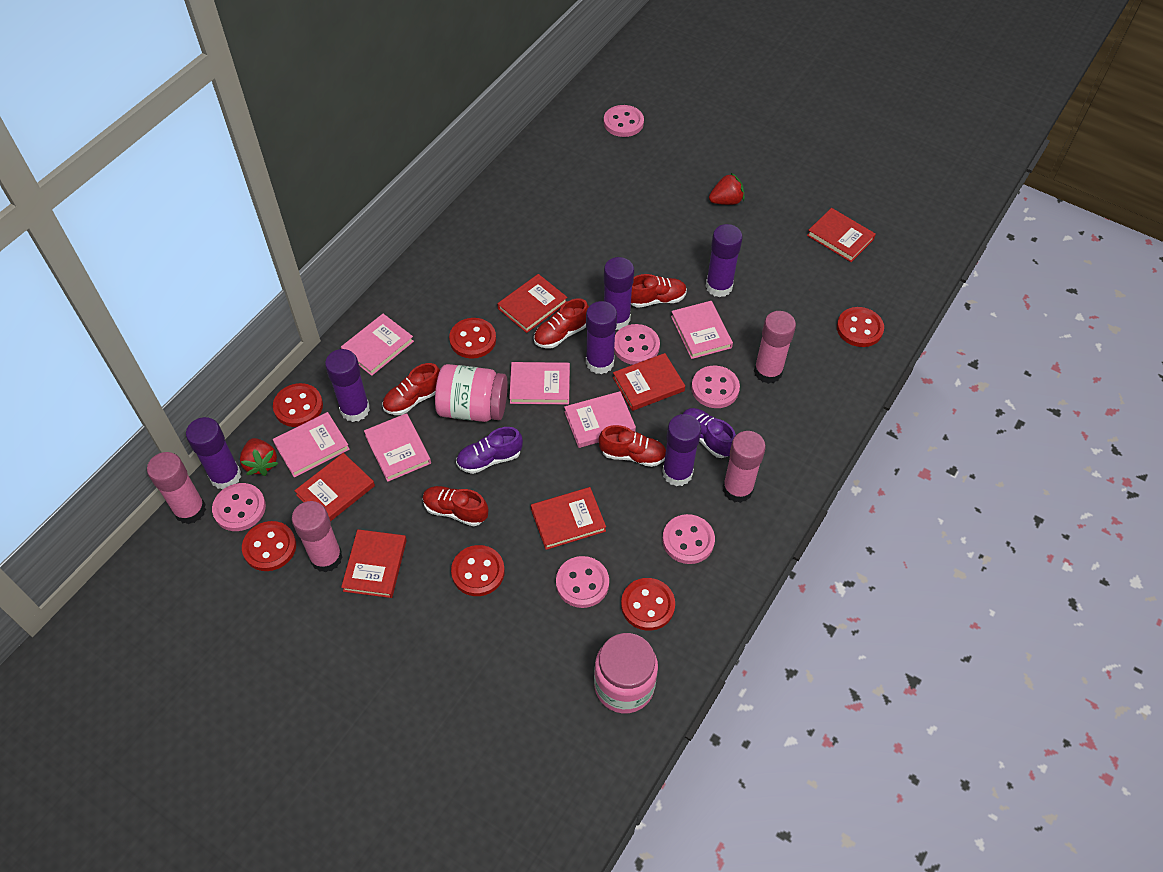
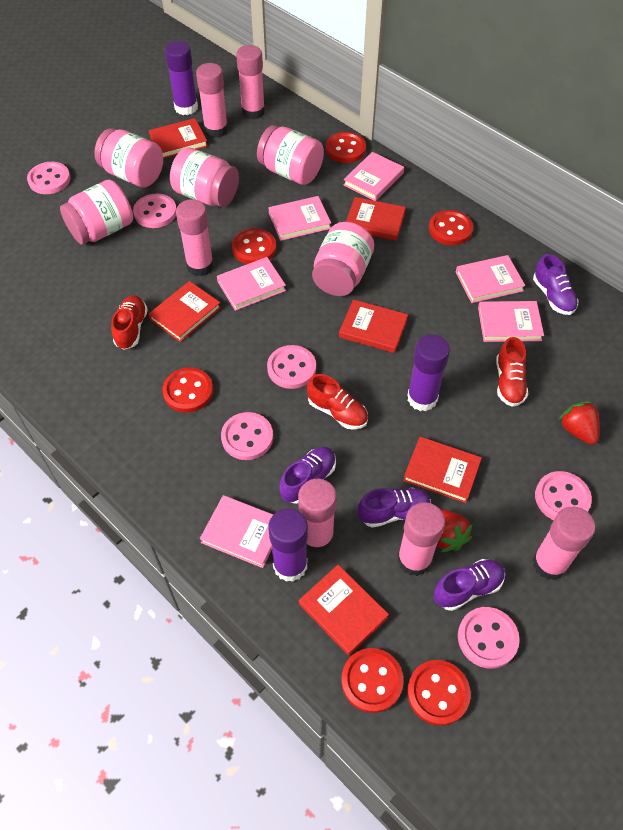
pink glue stick: 4 -> 6
pink jar: 2 -> 5
purple glue stick: 6 -> 3
purple shoe: 2 -> 4
red shoe: 5 -> 3

